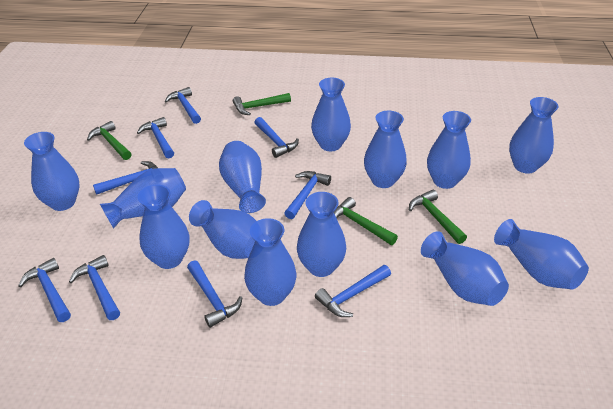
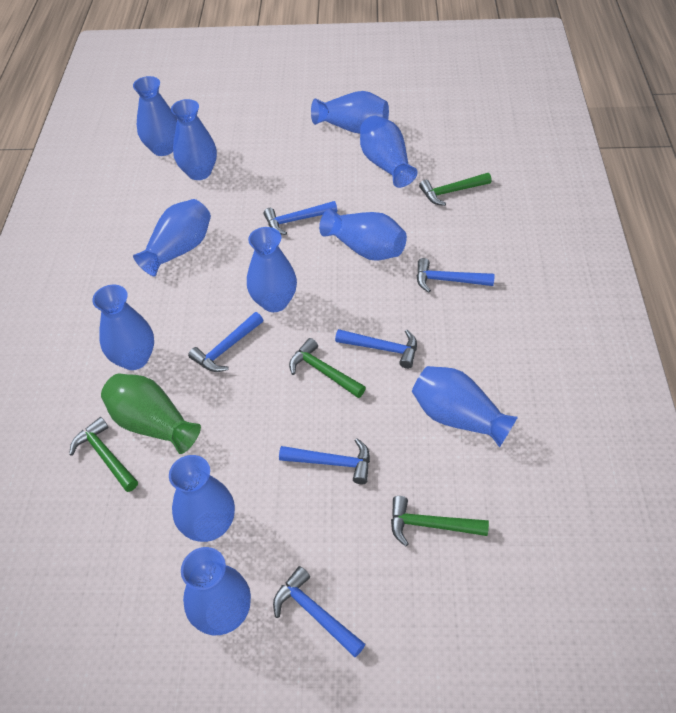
blue hammer: 9 -> 6
blue vase: 13 -> 11
green vase: 0 -> 1

